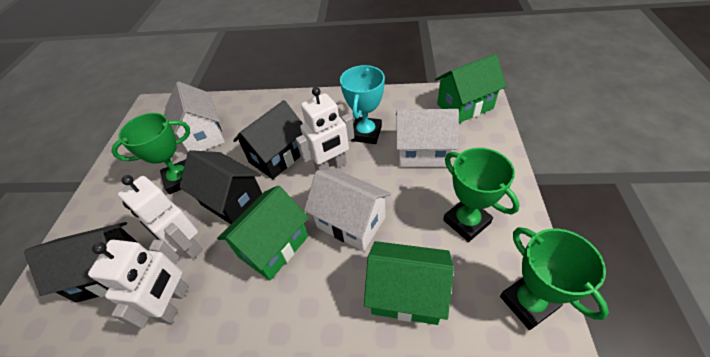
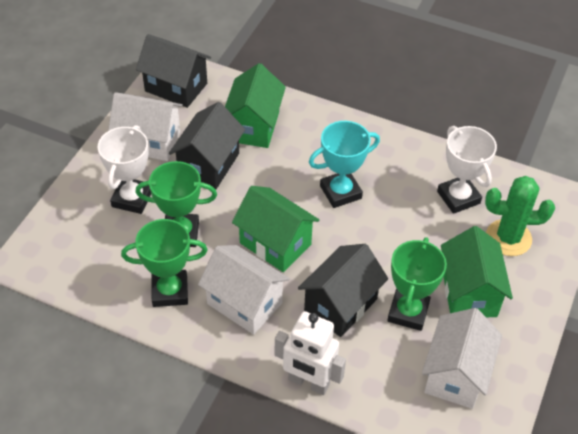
green cactus: 0 -> 1
white robot: 3 -> 1
white trophy: 0 -> 2

